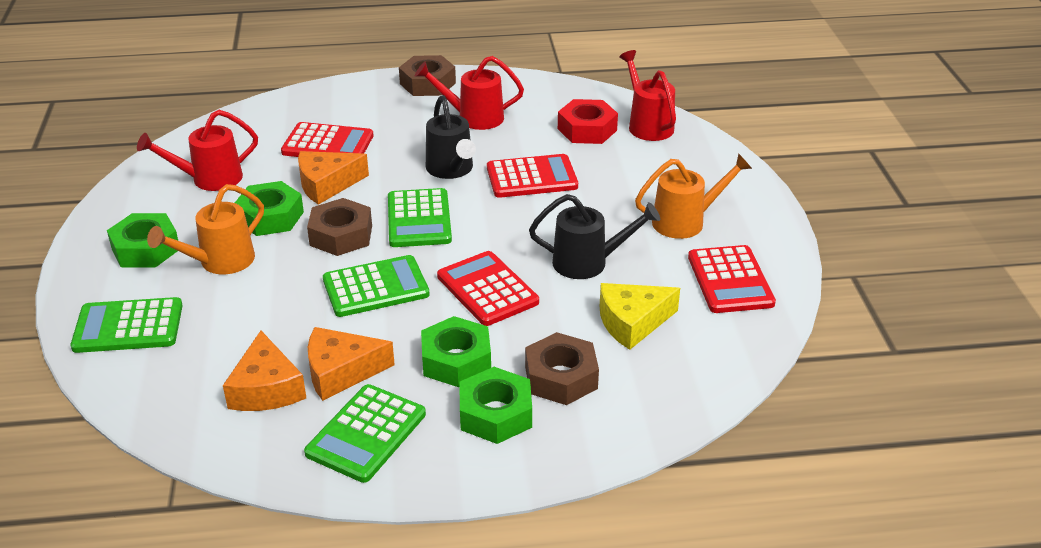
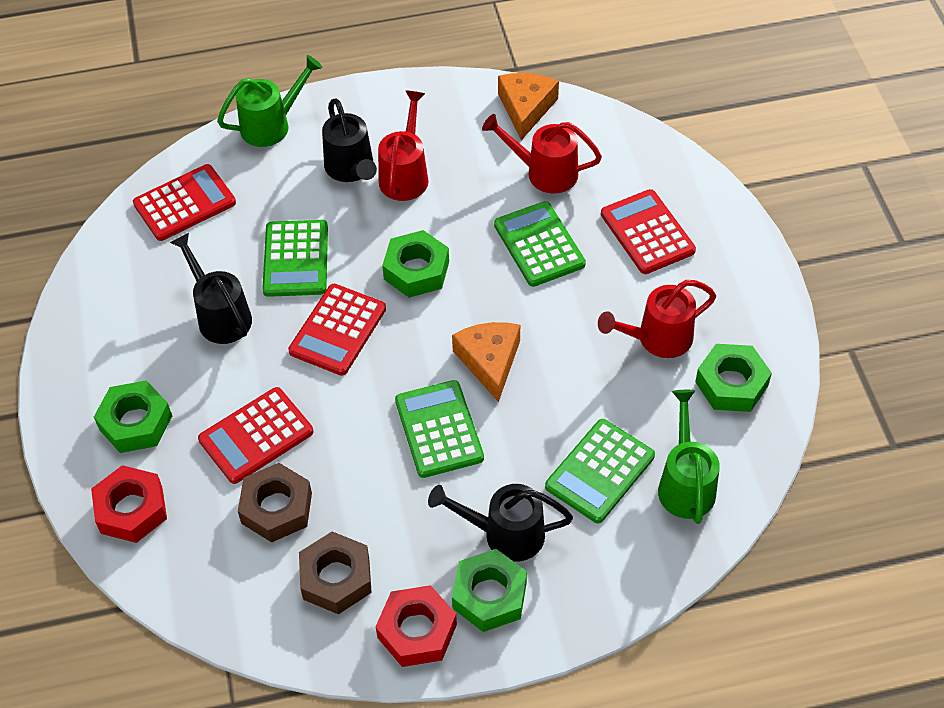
black watering can: 2 -> 3
brown nut: 3 -> 2
green watering can: 0 -> 2
orange cheese: 3 -> 2
orange watering can: 2 -> 0
red nut: 1 -> 2
yellow cheese: 1 -> 0

